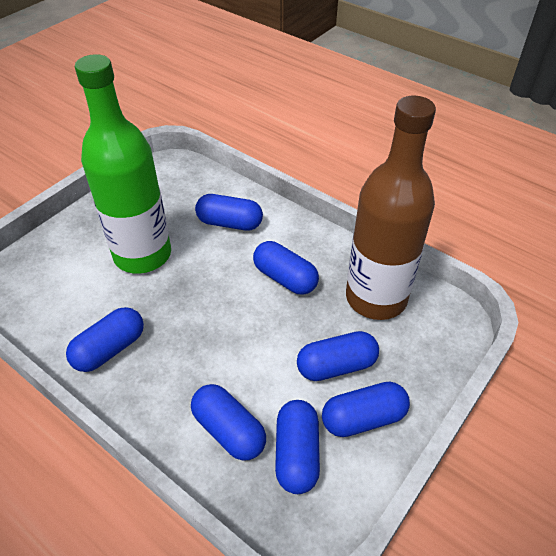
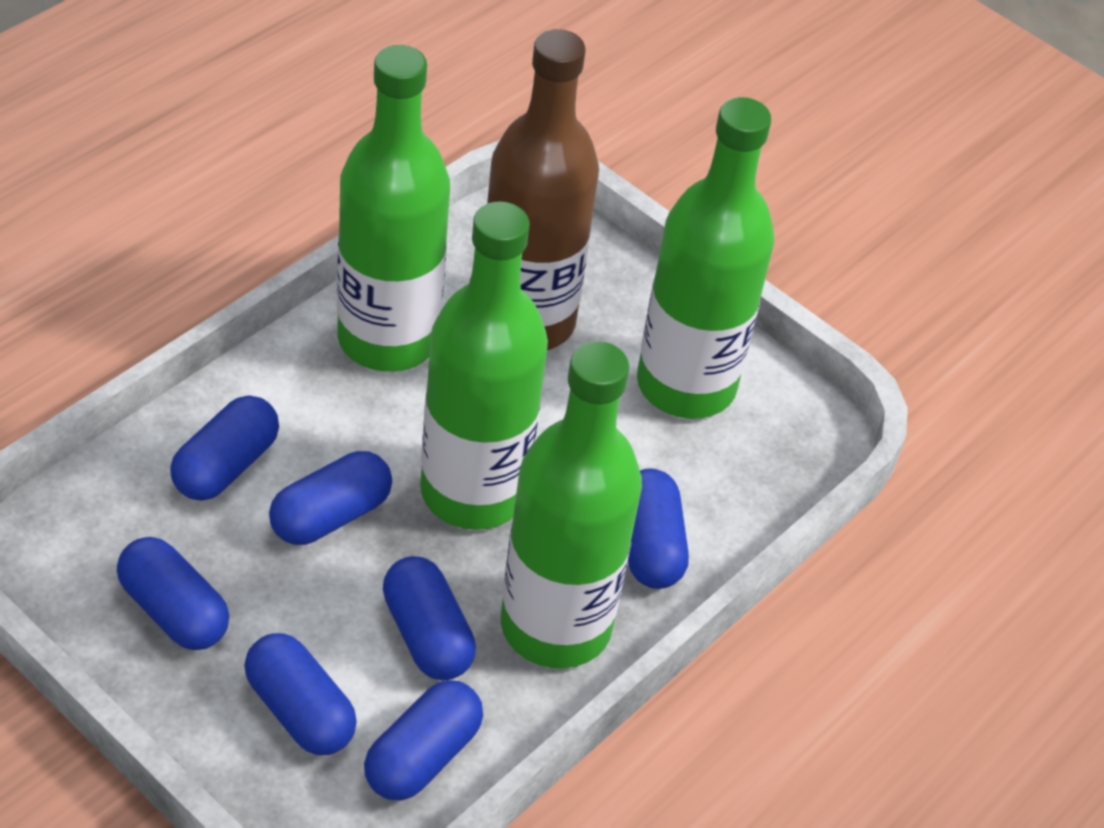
green bottle: 1 -> 4

